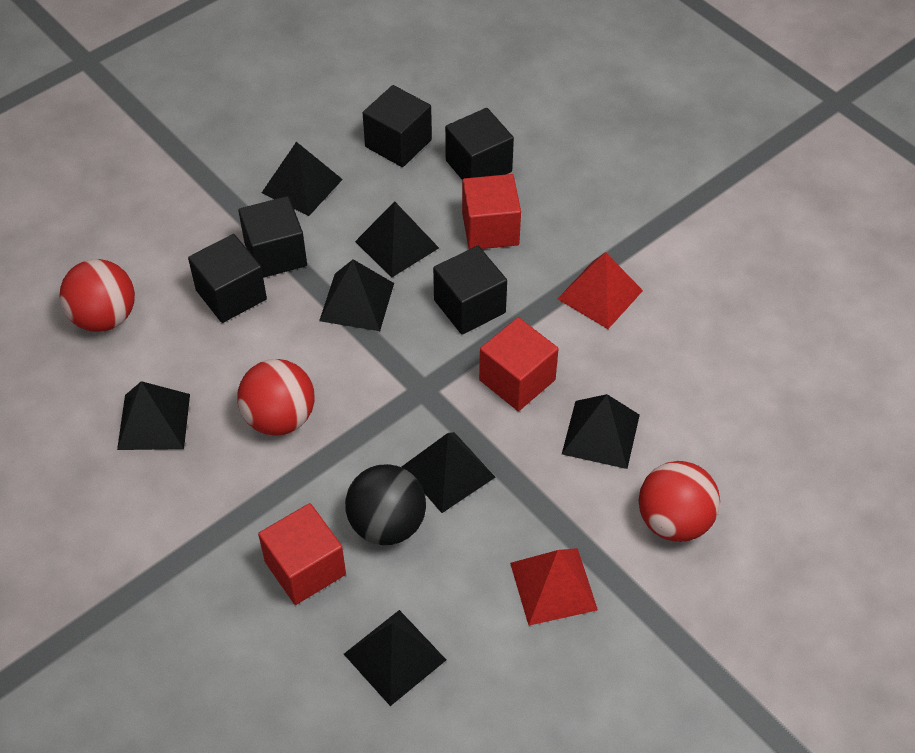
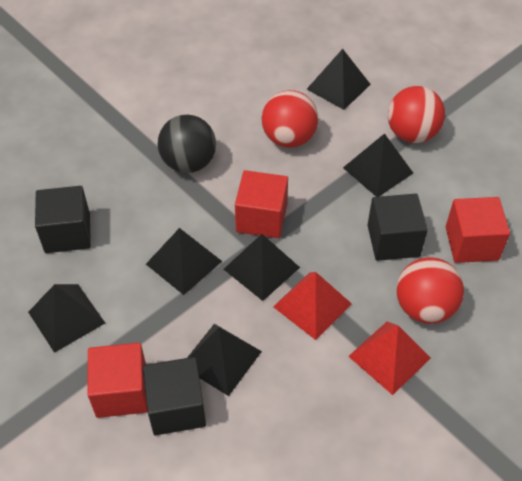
black cube: 5 -> 3
black pyramid: 7 -> 6

